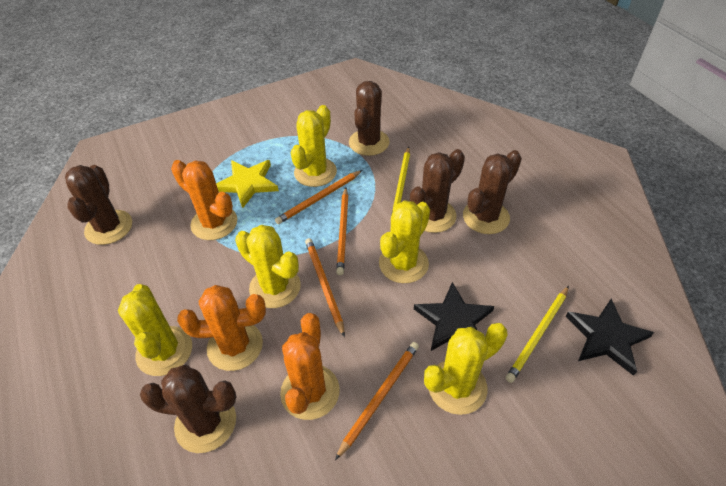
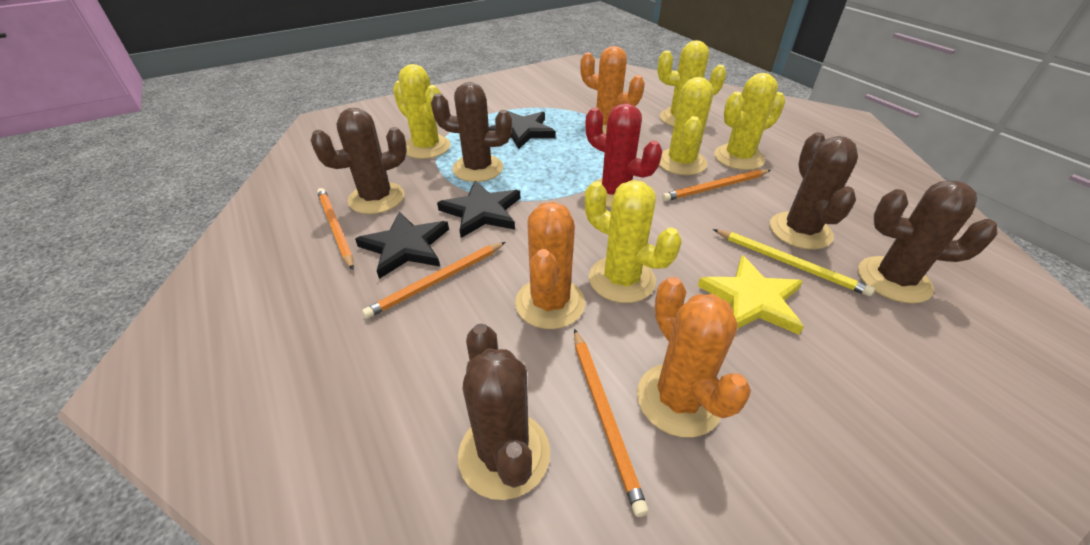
black star: 2 -> 3
red cactus: 0 -> 1
yellow pencil: 2 -> 1

